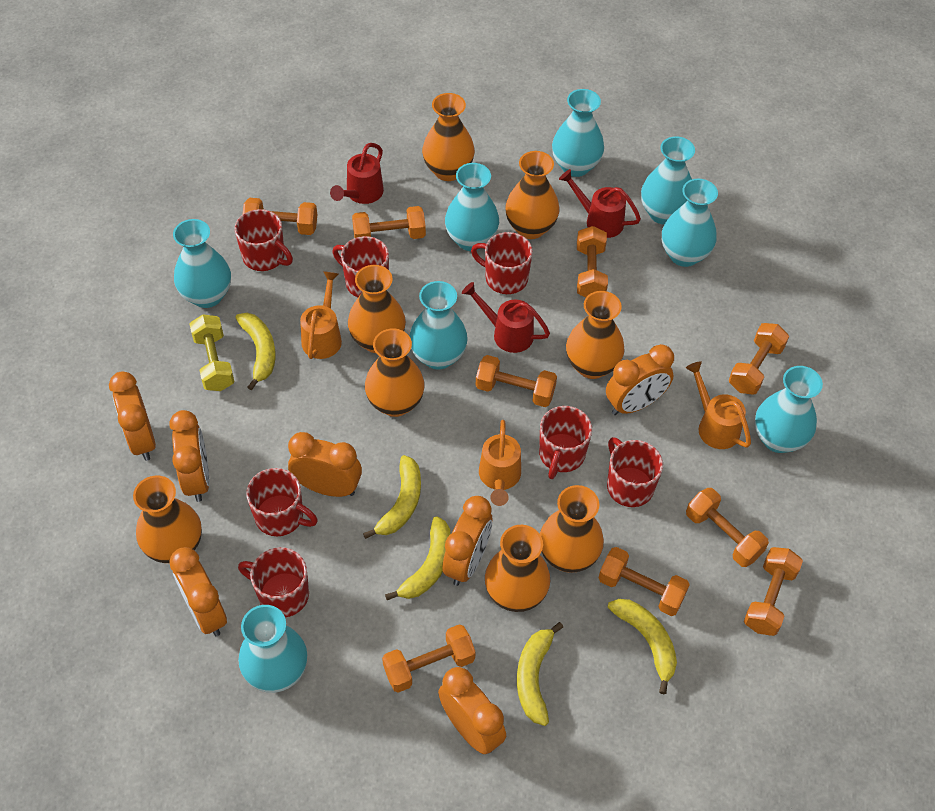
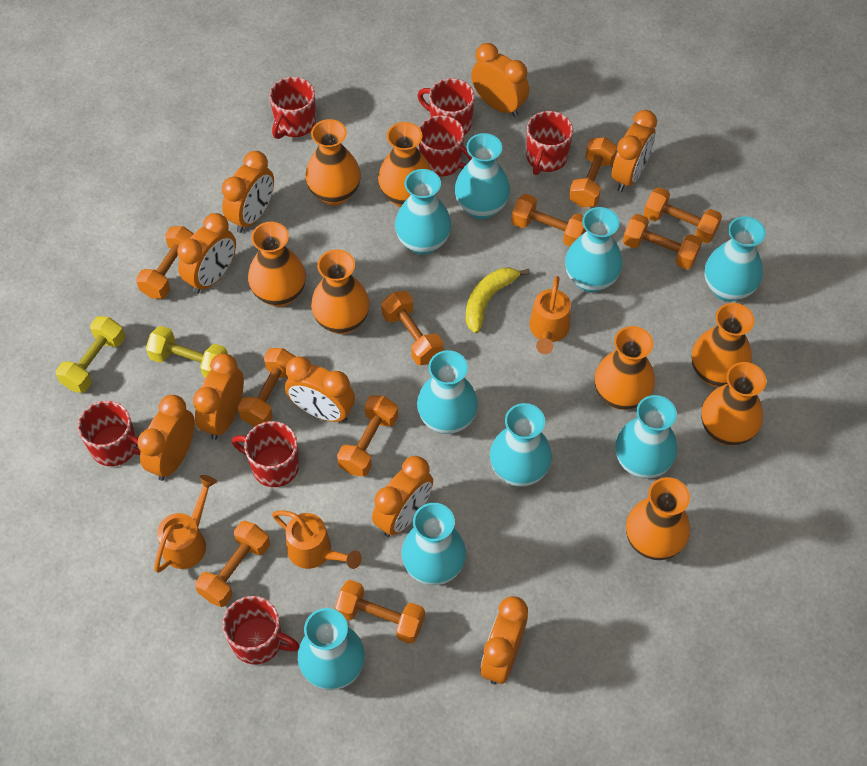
orange clock: 7 -> 9
orange dumbbell: 9 -> 10
red watering can: 3 -> 0
turquoise vase: 8 -> 9
yellow banana: 5 -> 1
yellow dumbbell: 1 -> 2

